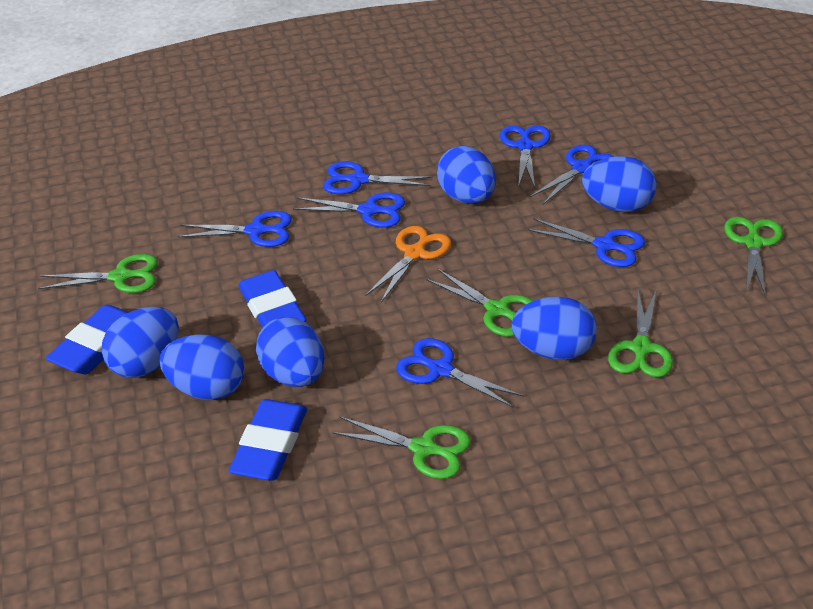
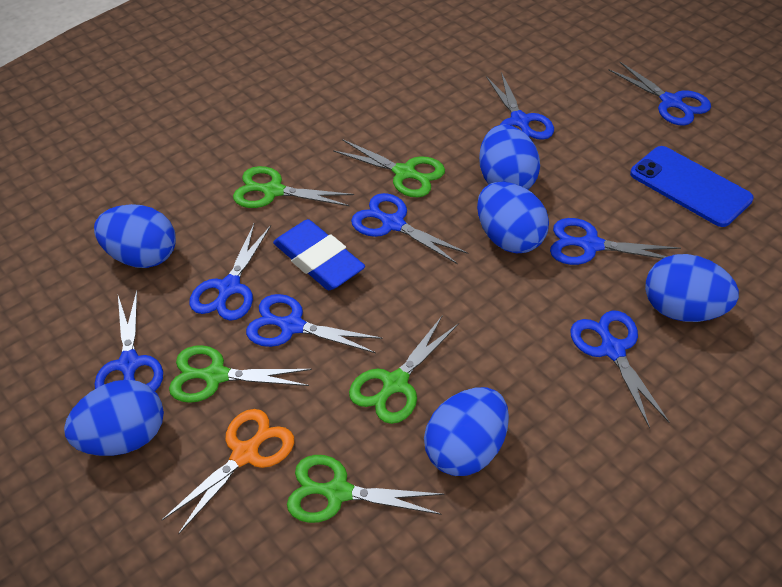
blue eraser: 3 -> 1
blue phone: 0 -> 1
blue scissors: 7 -> 8

